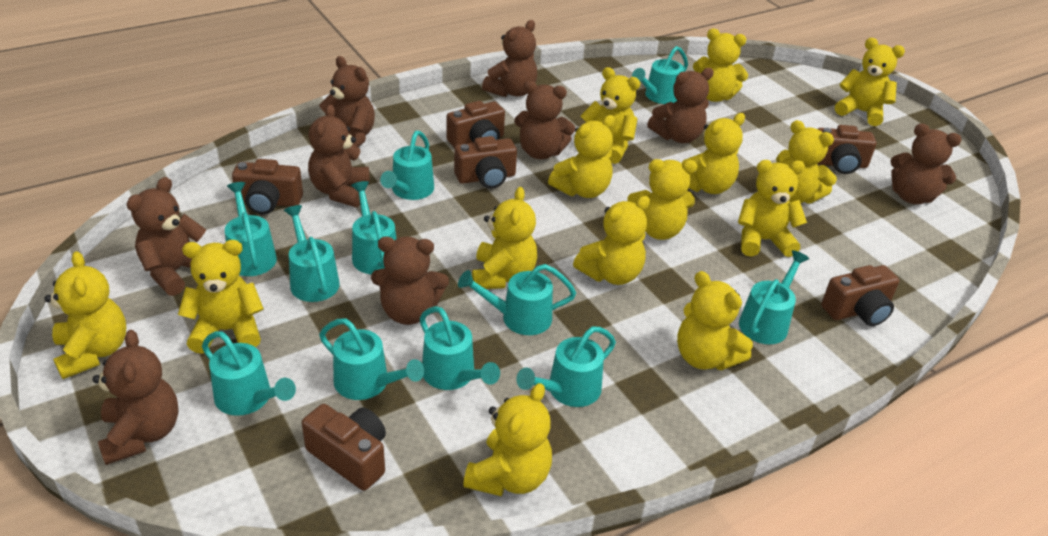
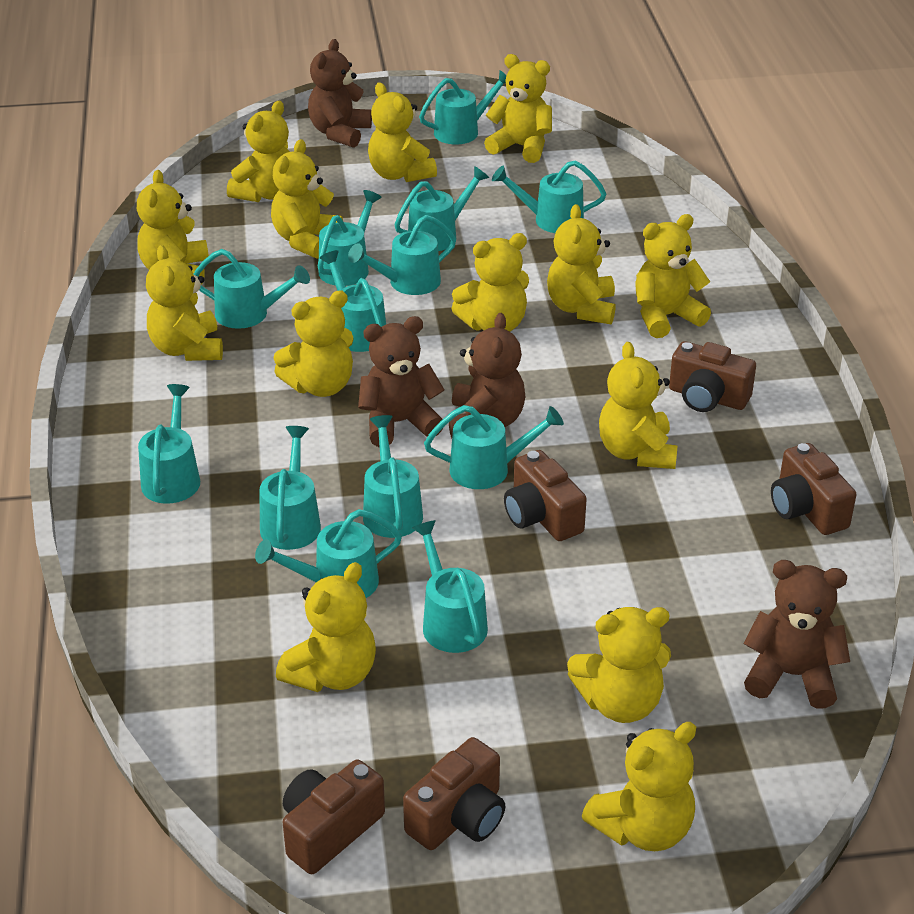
brown camera: 6 -> 5
brown teddy bear: 9 -> 4
turquoise watering can: 11 -> 13

